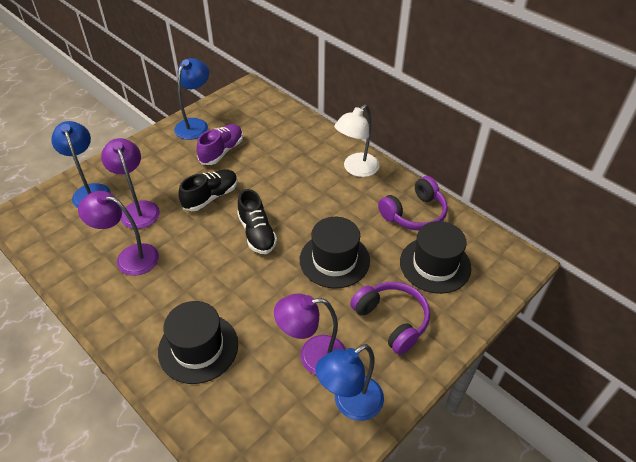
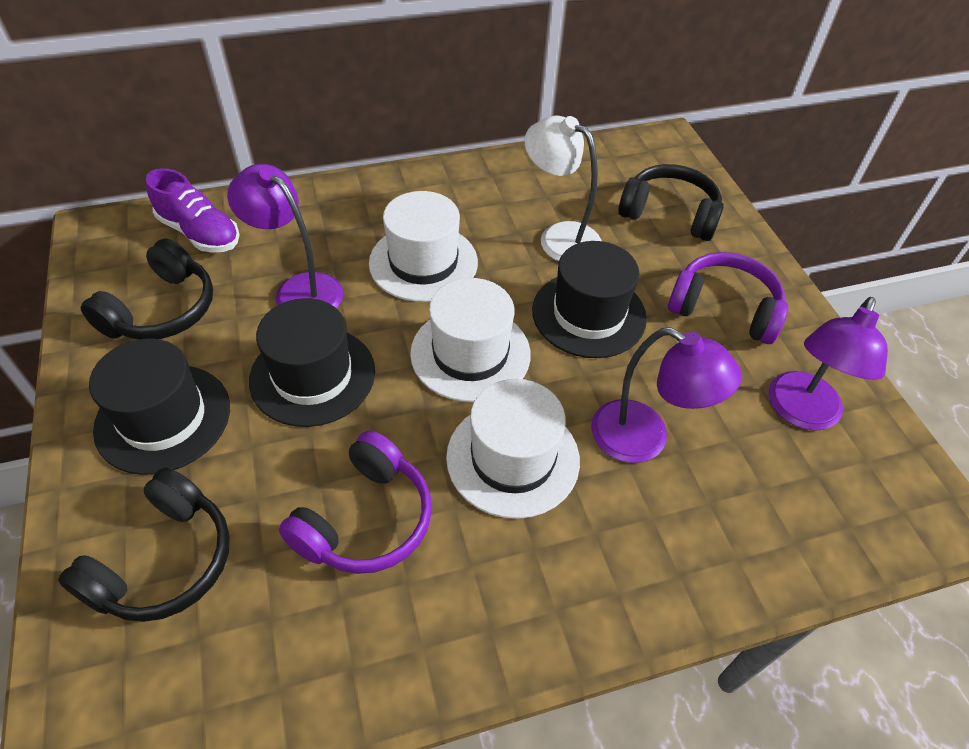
black headphones: 0 -> 3
black shoe: 2 -> 0
blue lamp: 3 -> 0
white hat: 0 -> 3

